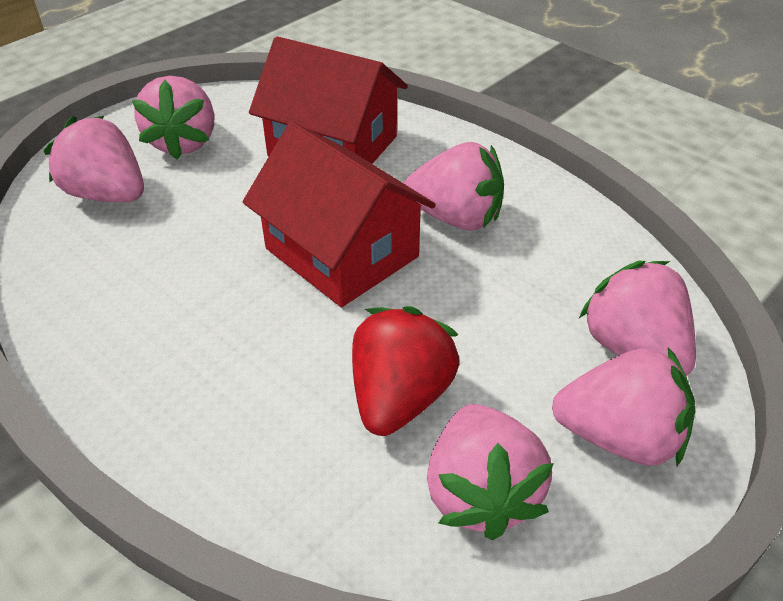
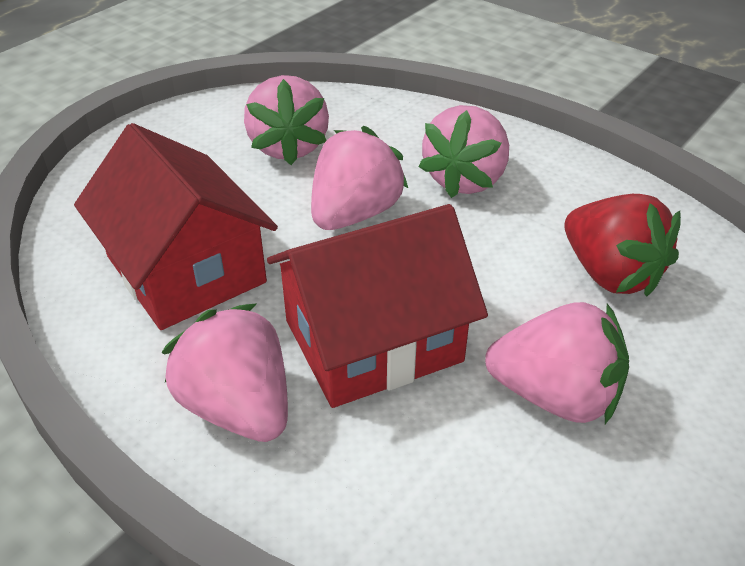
pink strawberry: 6 -> 5

